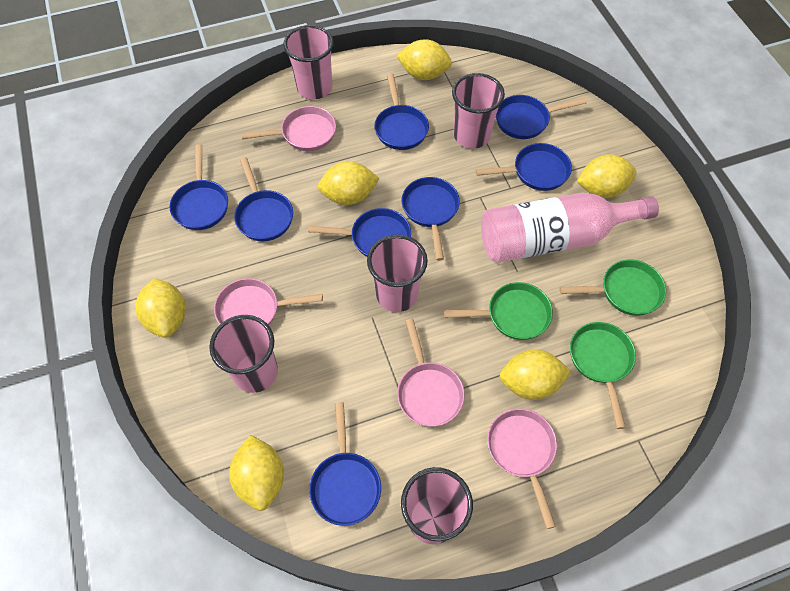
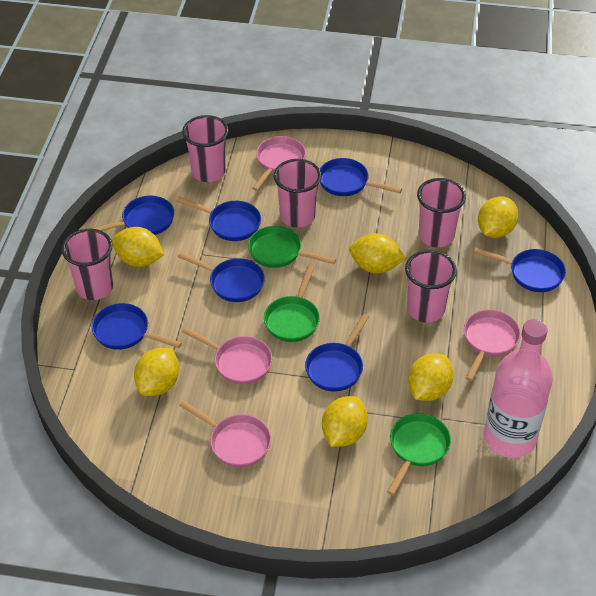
blue pan: 8 -> 7

